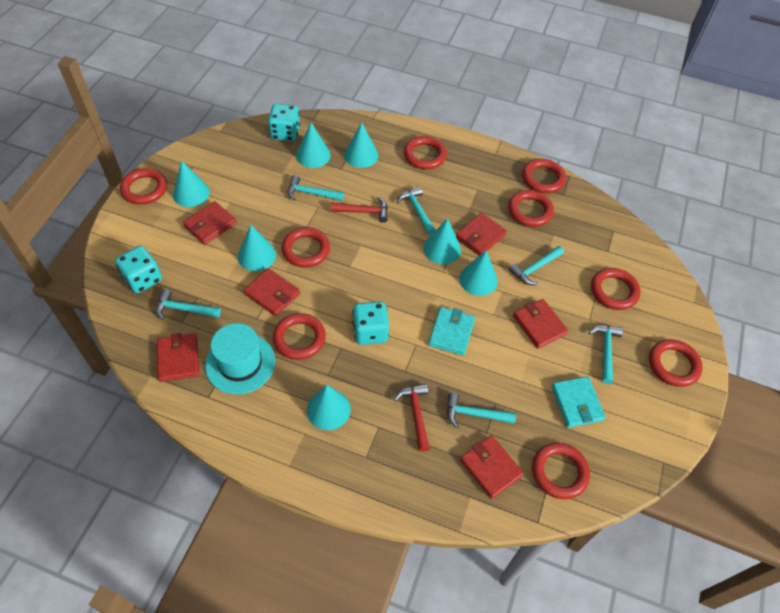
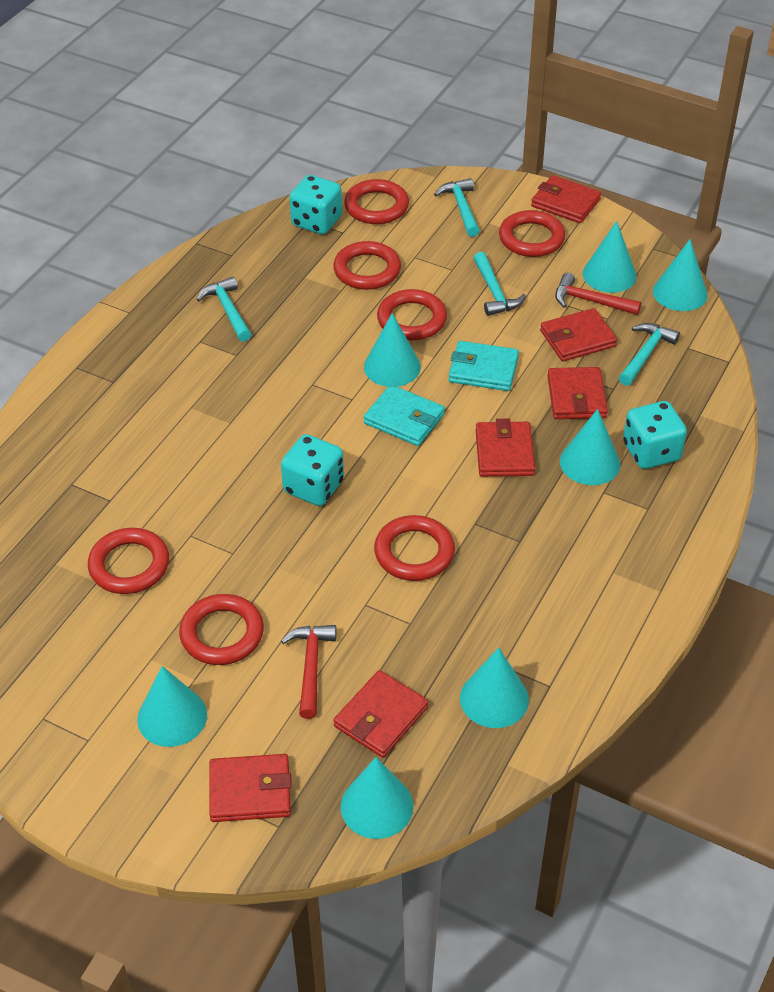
red ring: 9 -> 7
turquoise hammer: 6 -> 4
turquoise hat: 1 -> 0

